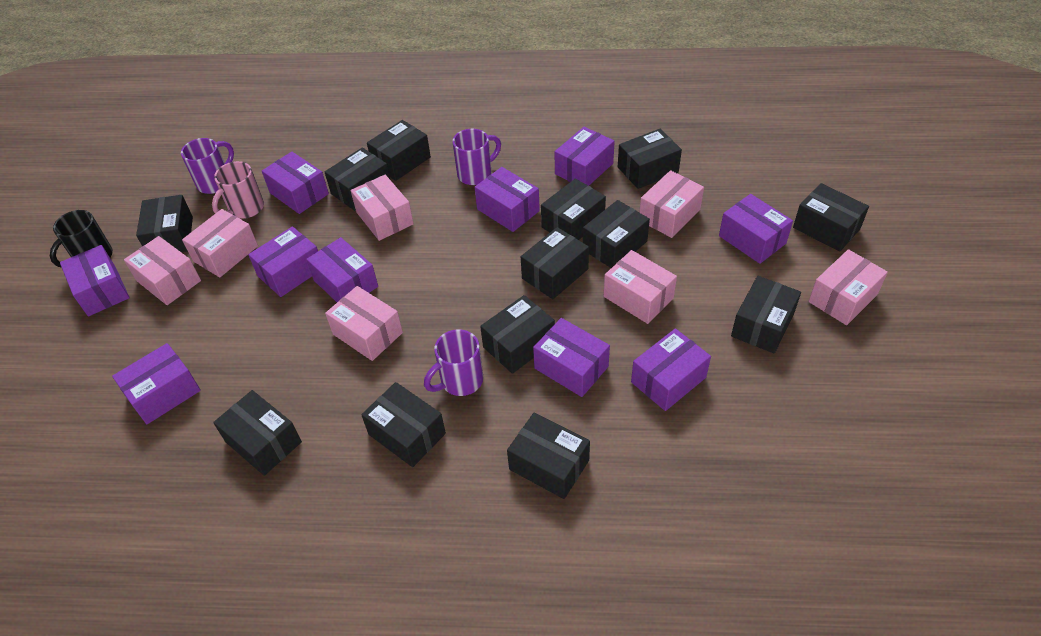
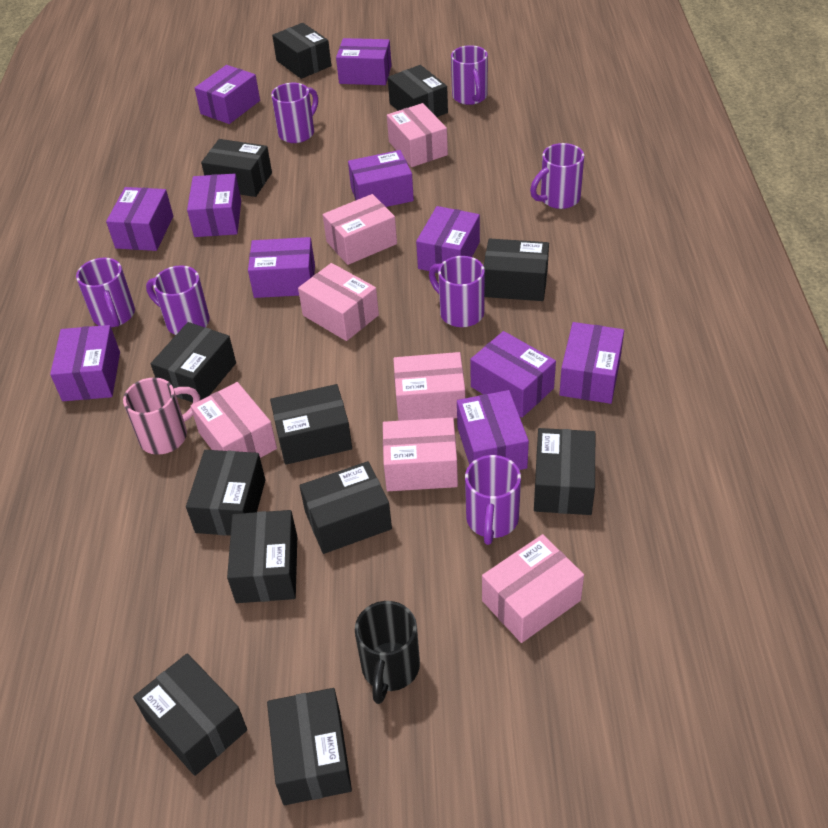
black box: 13 -> 12
purple box: 10 -> 11
purple mug: 3 -> 7

